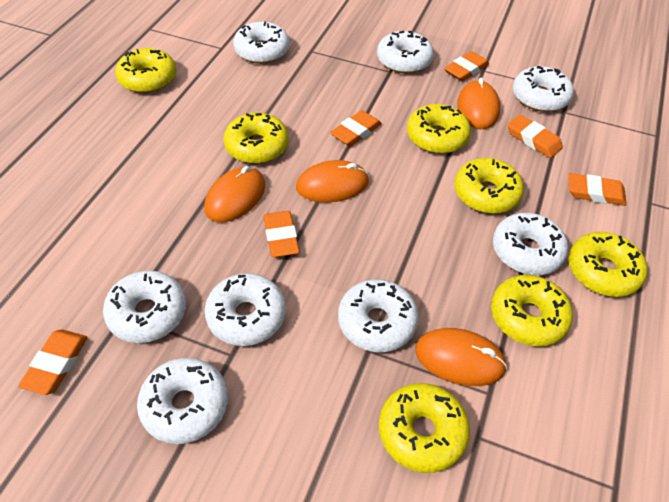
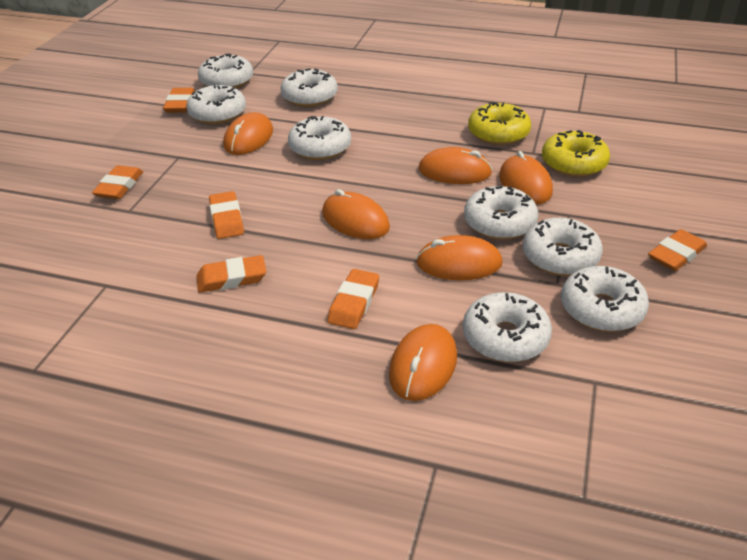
orange mouse: 4 -> 6
yellow donut: 7 -> 2

